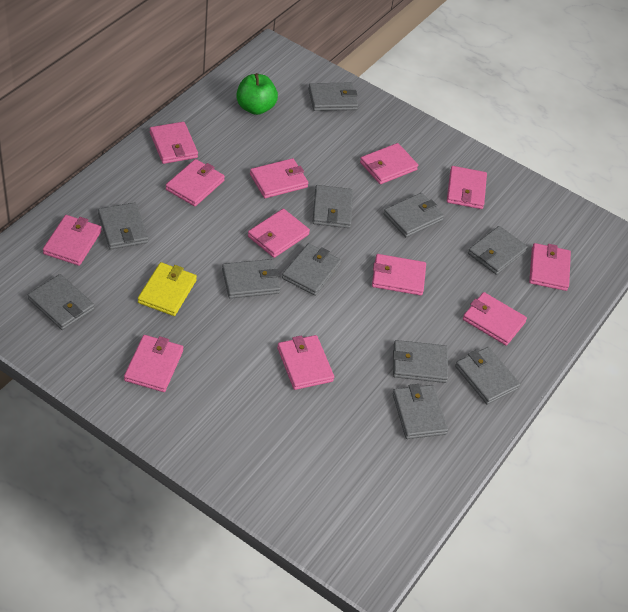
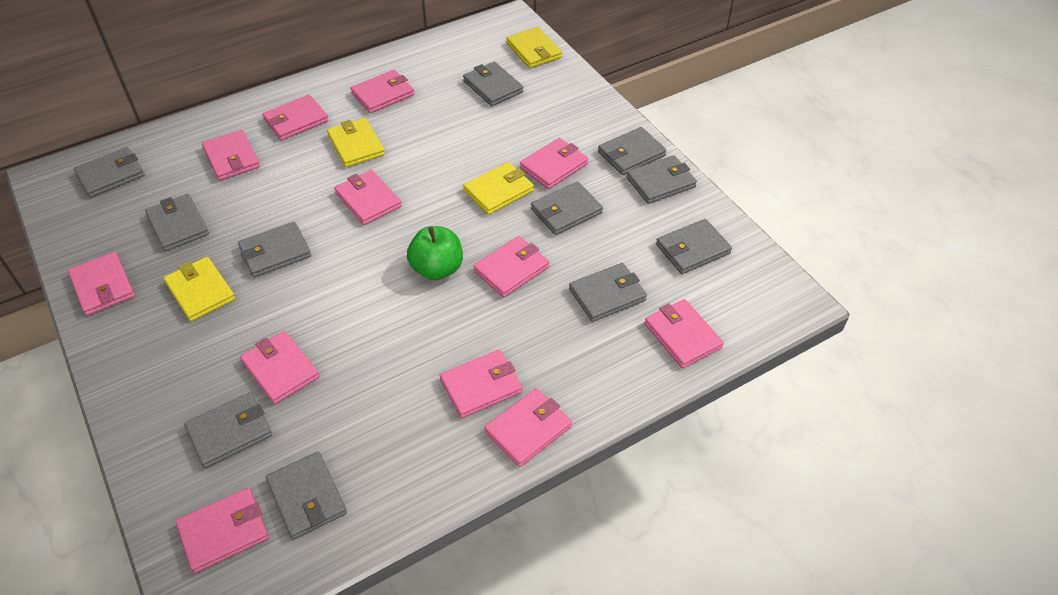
yellow wallet: 1 -> 4

